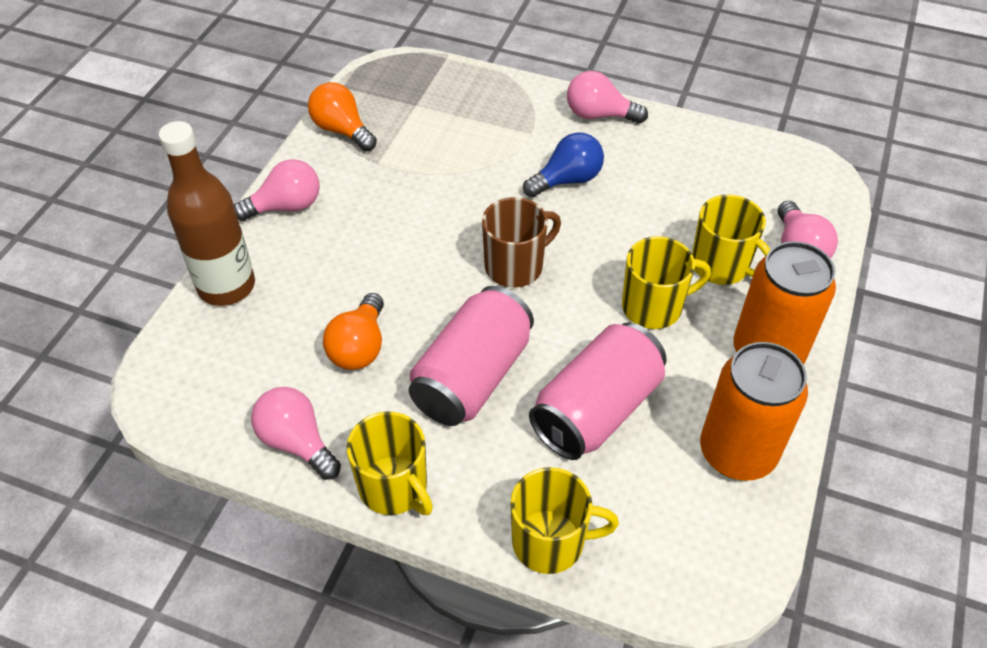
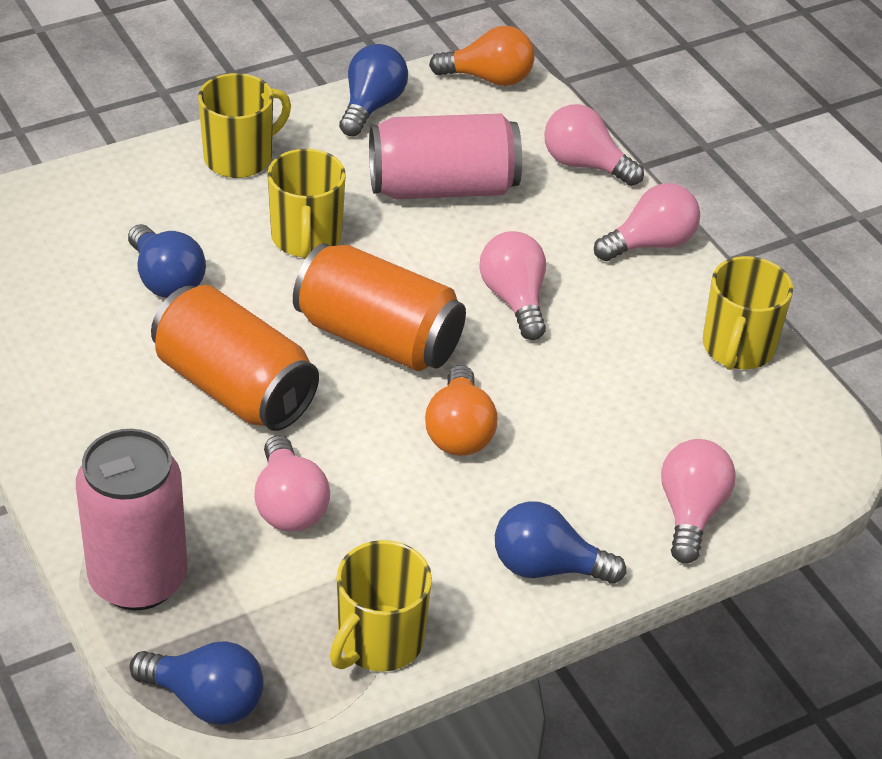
blue light bulb: 1 -> 4
brown bottle: 1 -> 0
brown mug: 1 -> 0
pink light bulb: 4 -> 5

